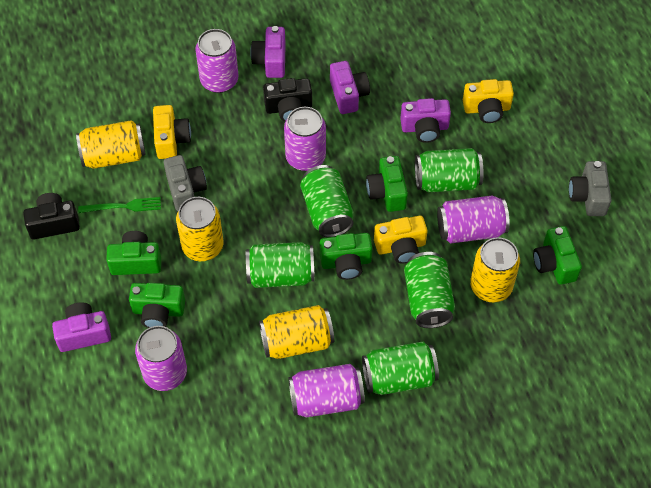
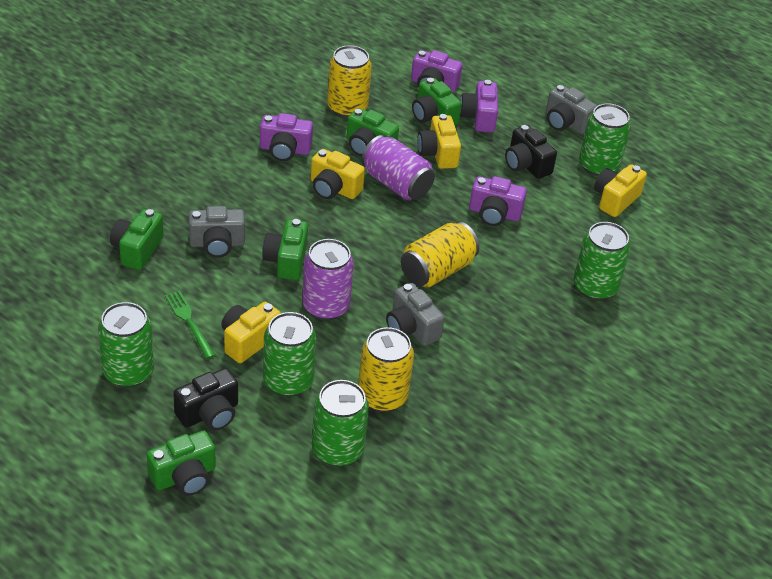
grey camera: 2 -> 3
purple can: 5 -> 2
yellow camera: 3 -> 4
yellow can: 4 -> 3

